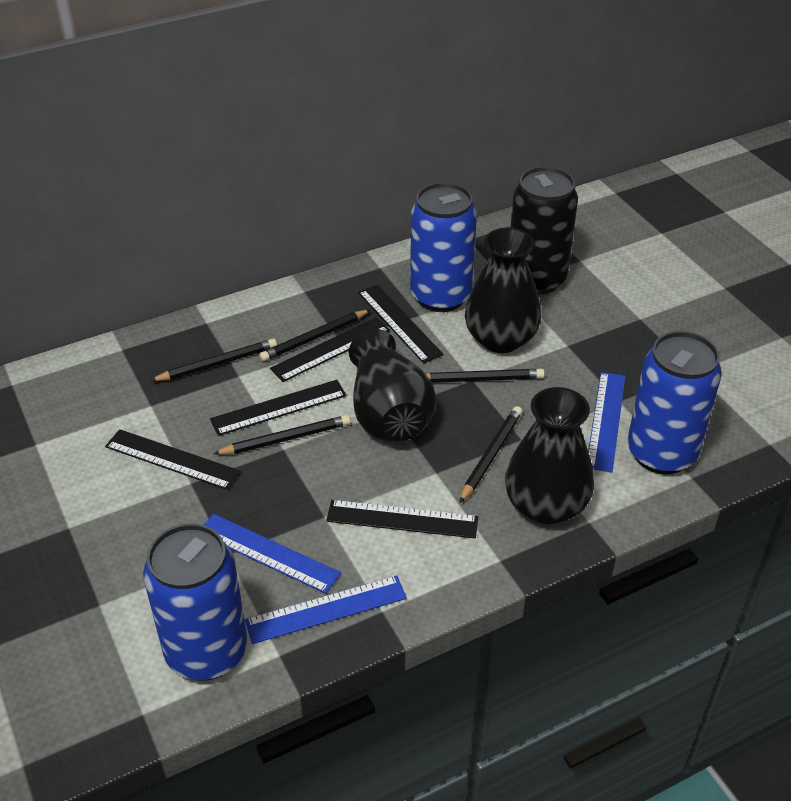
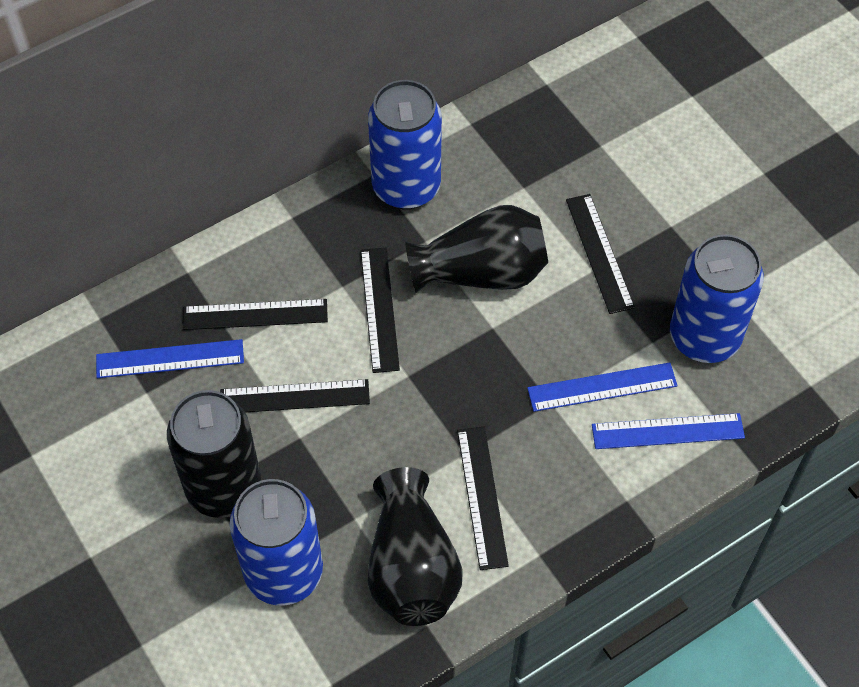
black pencil: 5 -> 0
black vase: 3 -> 2

